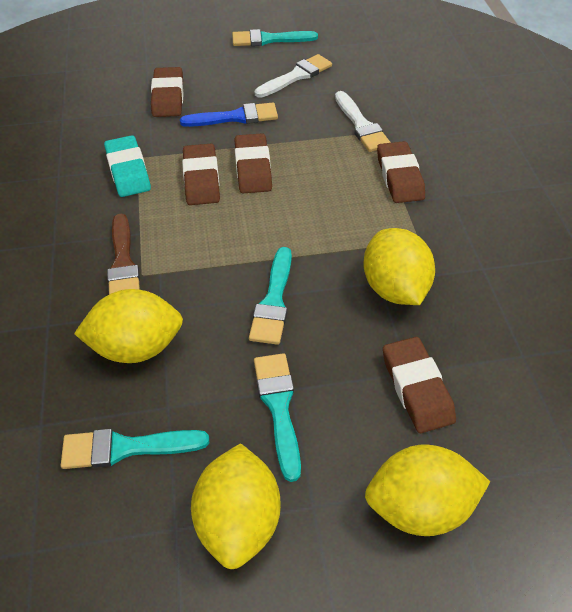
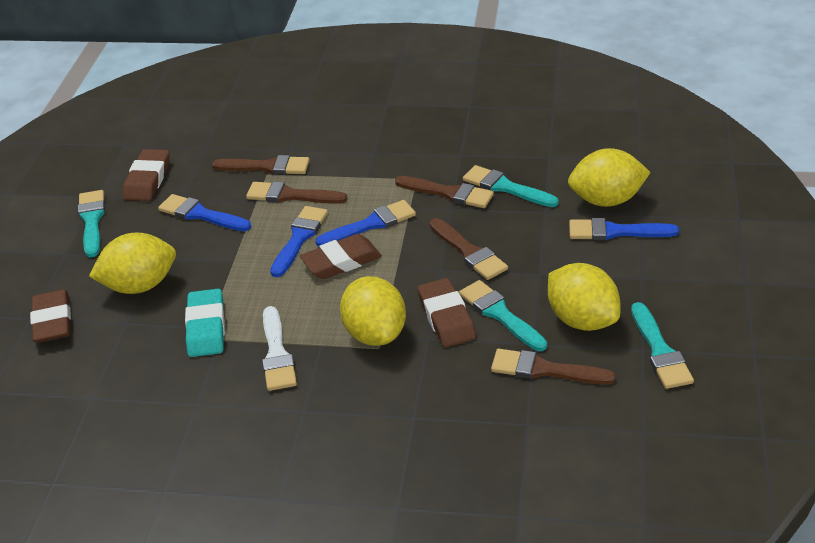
blue brush: 1 -> 4
brown brush: 1 -> 5
brown eraser: 5 -> 4
white brush: 2 -> 1

